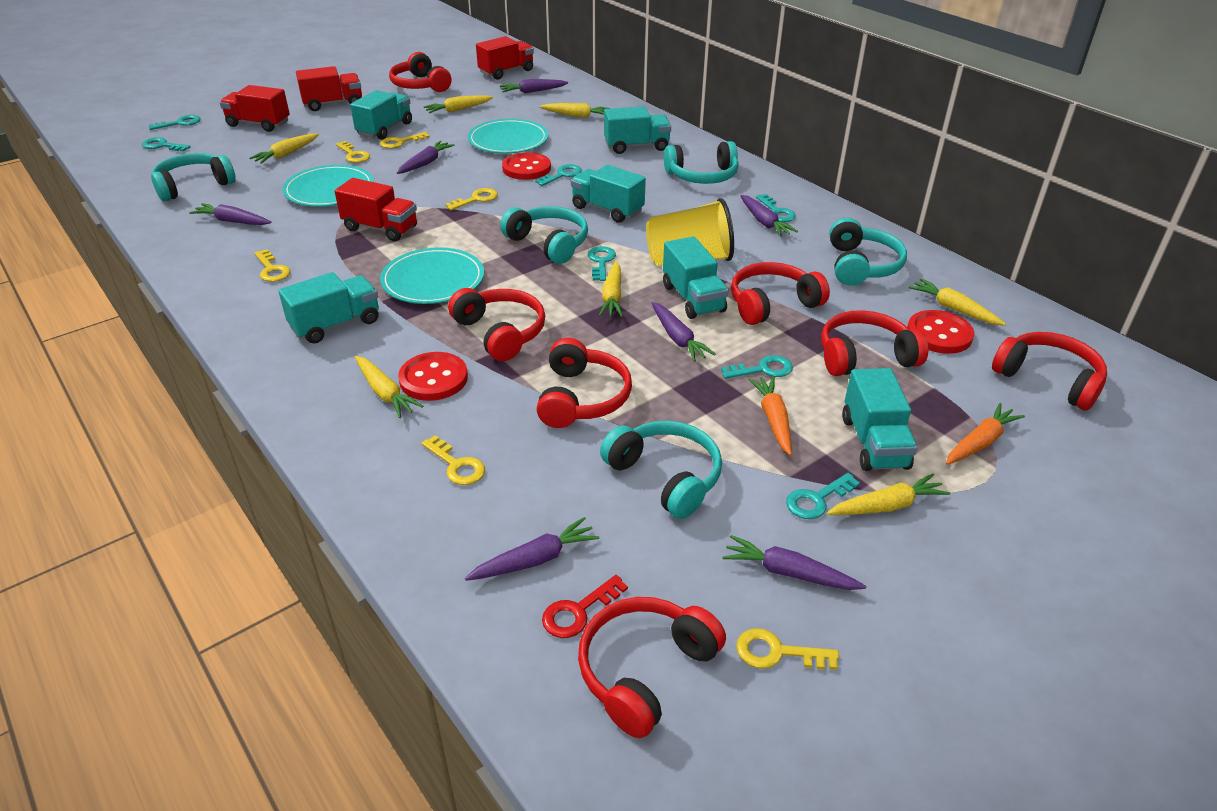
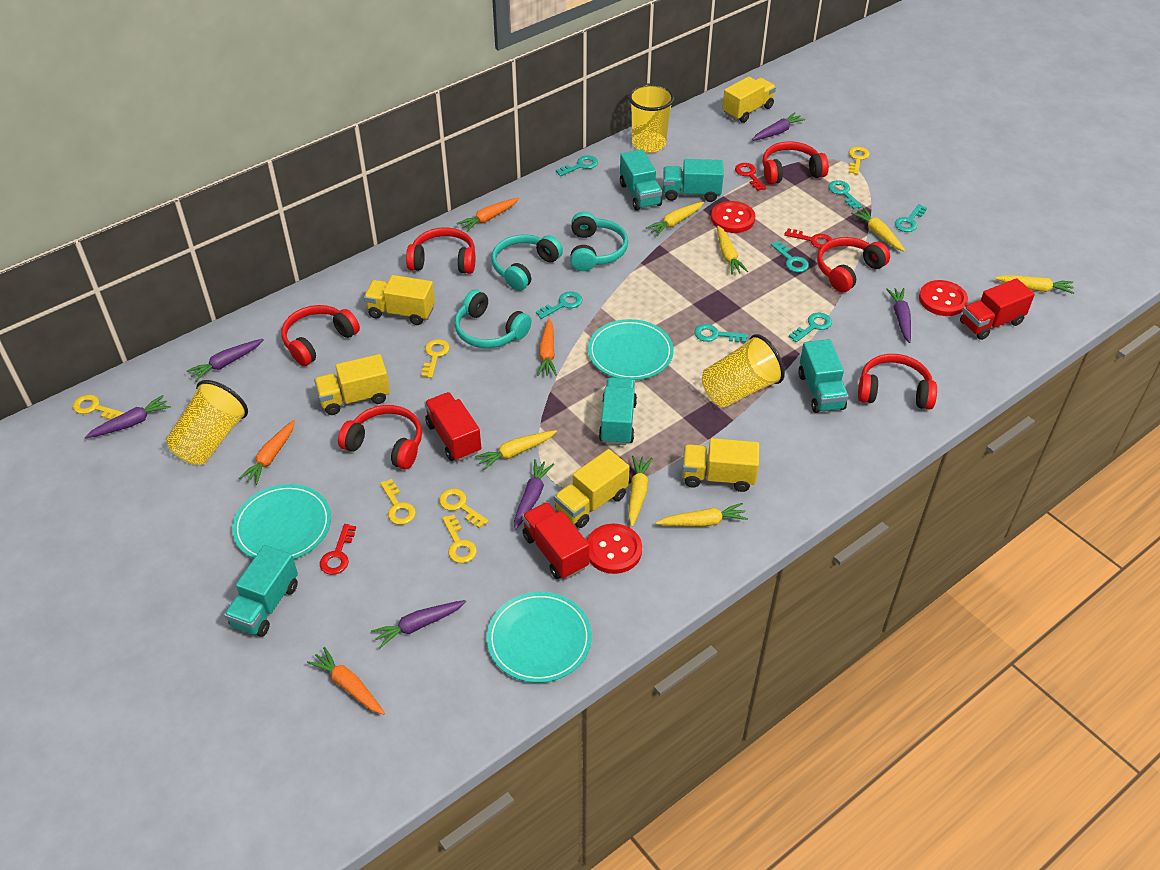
orange carrot: 2 -> 4
purple carrot: 7 -> 6
red headphones: 7 -> 6
red key: 1 -> 3
red truck: 4 -> 3
turquoise headphones: 5 -> 3
turquoise truck: 6 -> 5
yellow cup: 1 -> 3
yellow truck: 0 -> 5

